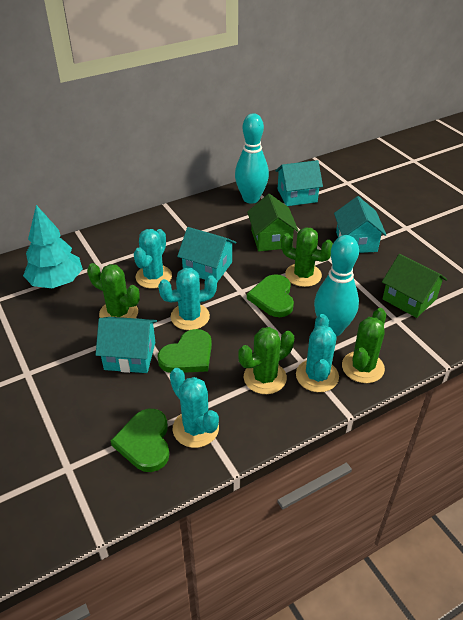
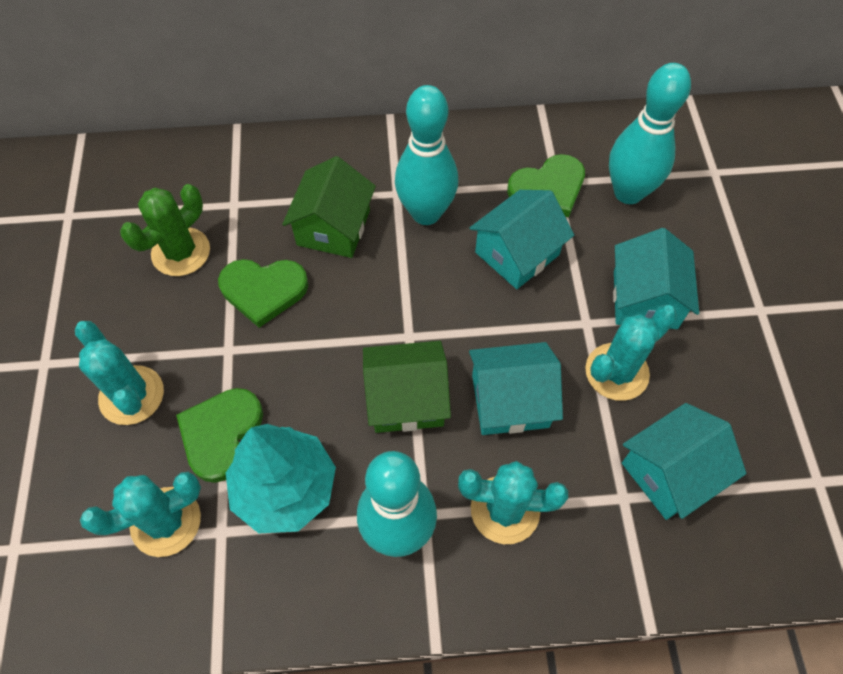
green cactus: 4 -> 1
turquoise bowling pin: 2 -> 3

